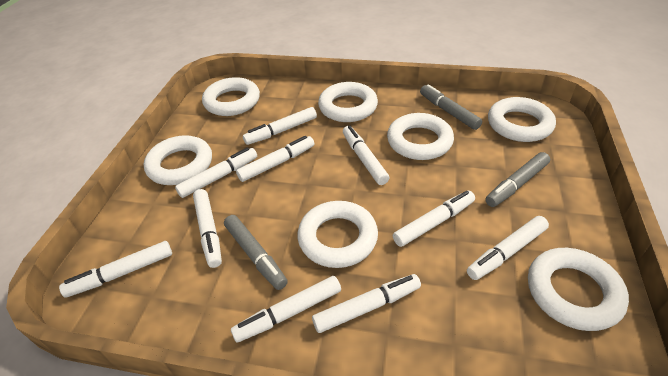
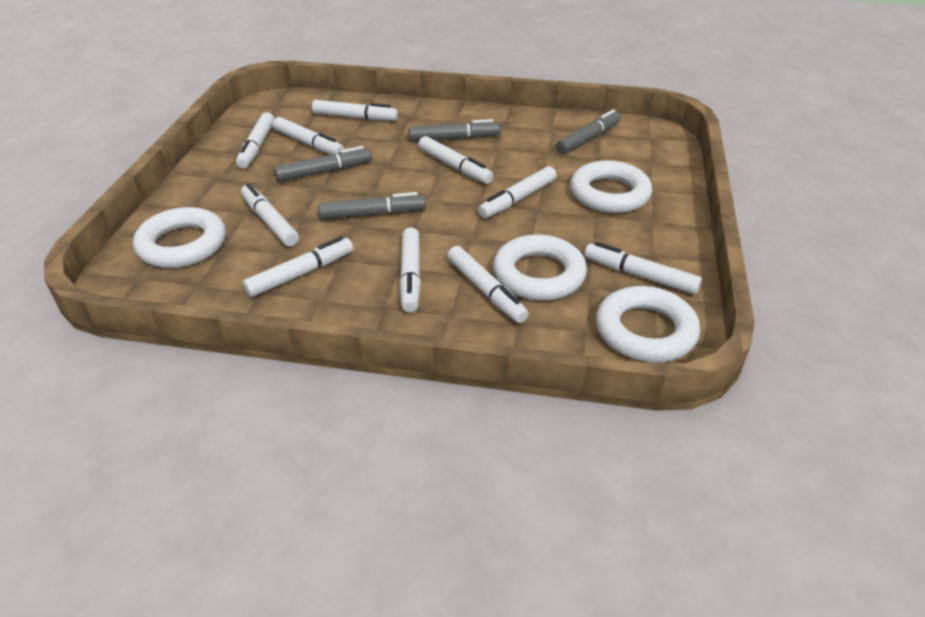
grey marker: 3 -> 4
white ring: 7 -> 4

